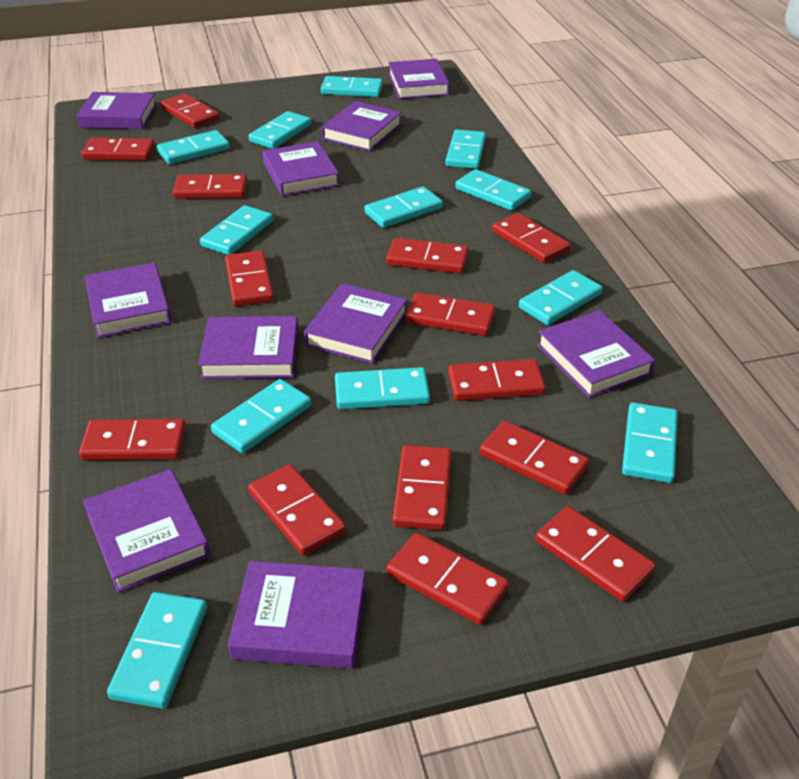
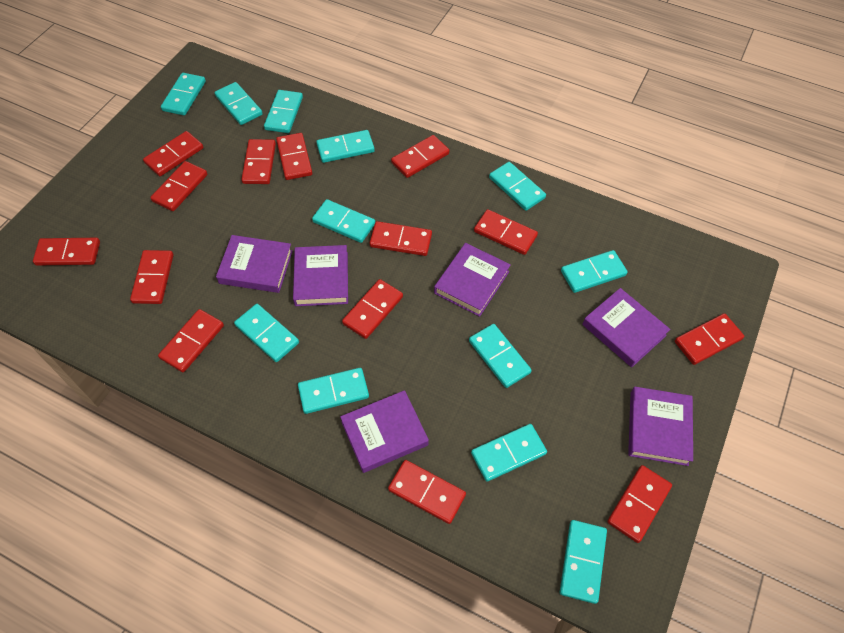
purple book: 10 -> 6

